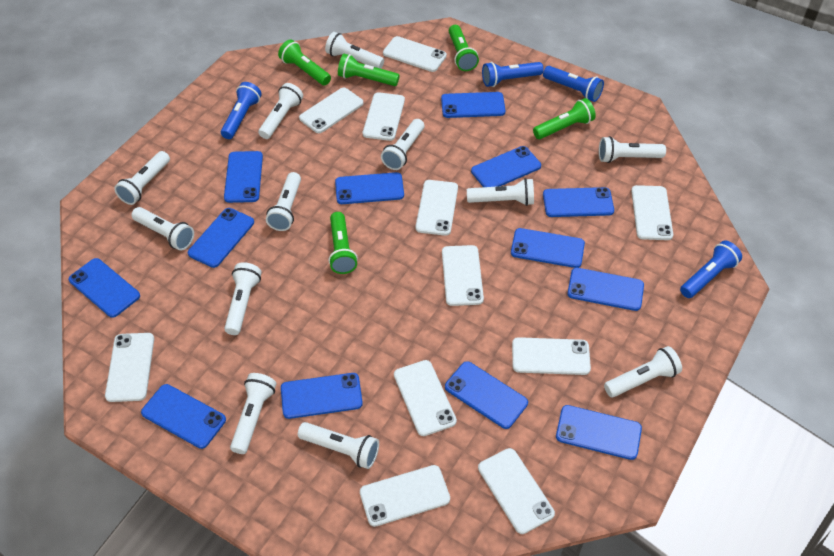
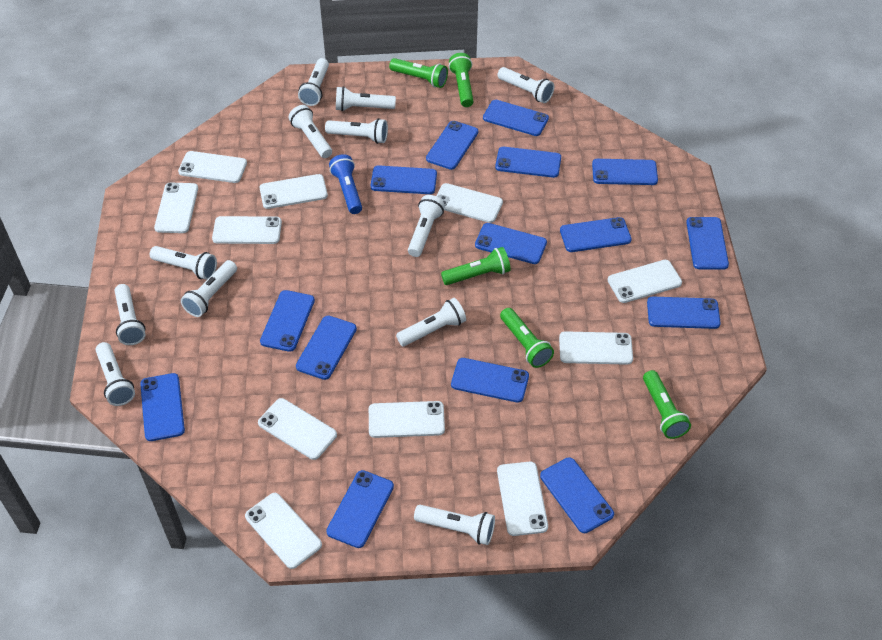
blue flashlight: 4 -> 1
blue phone: 13 -> 15

